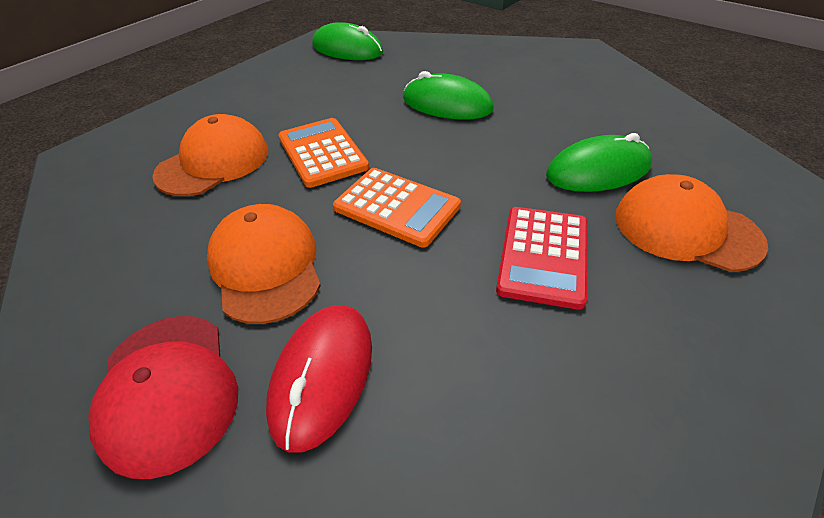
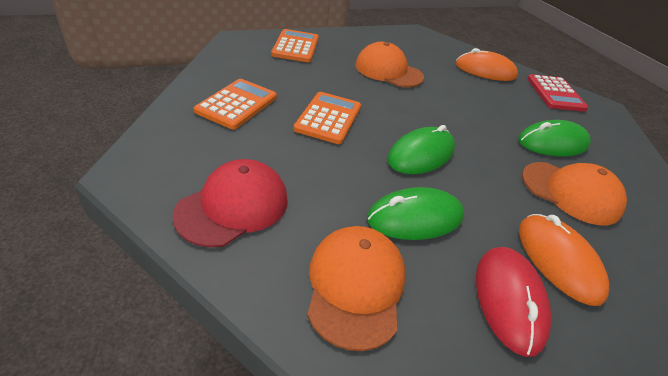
orange calculator: 2 -> 3
orange mouse: 0 -> 2

